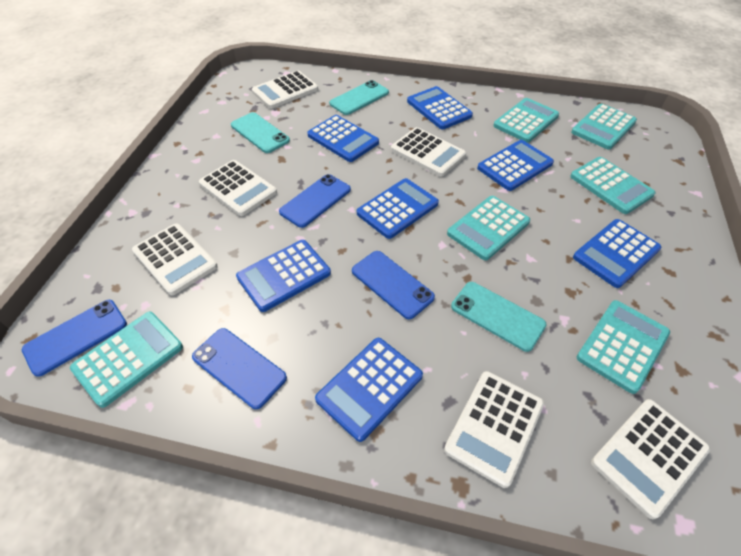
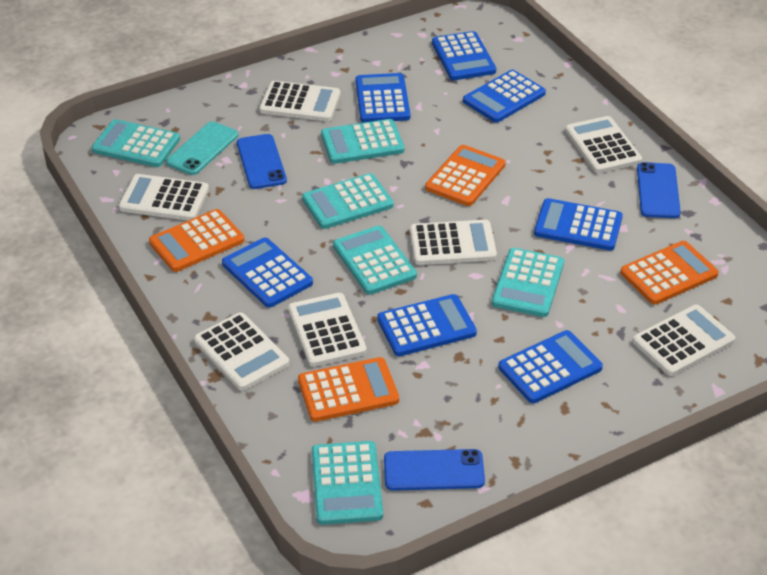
blue phone: 4 -> 3
orange calculator: 0 -> 4
turquoise phone: 3 -> 1
white calculator: 6 -> 7

